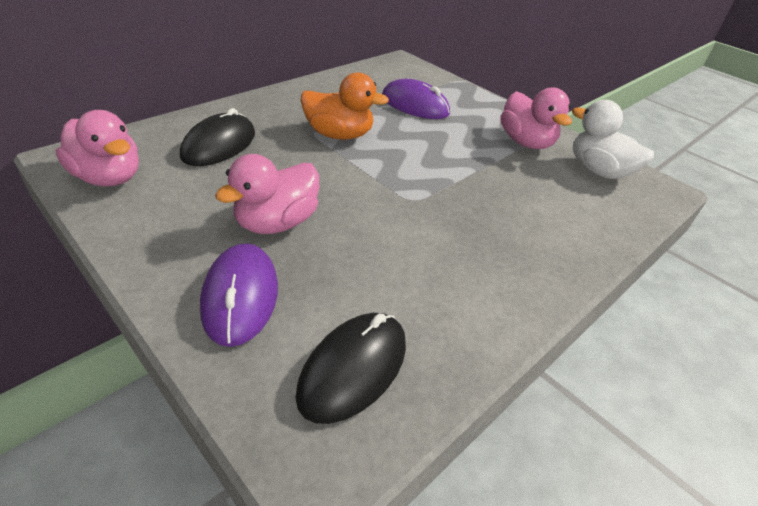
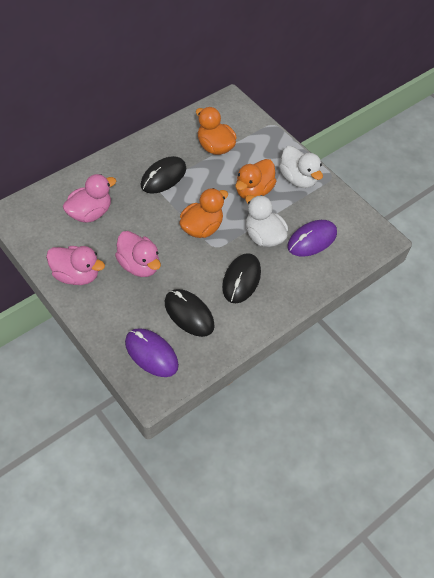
black mouse: 2 -> 3
orange duck: 1 -> 3
white duck: 1 -> 2

